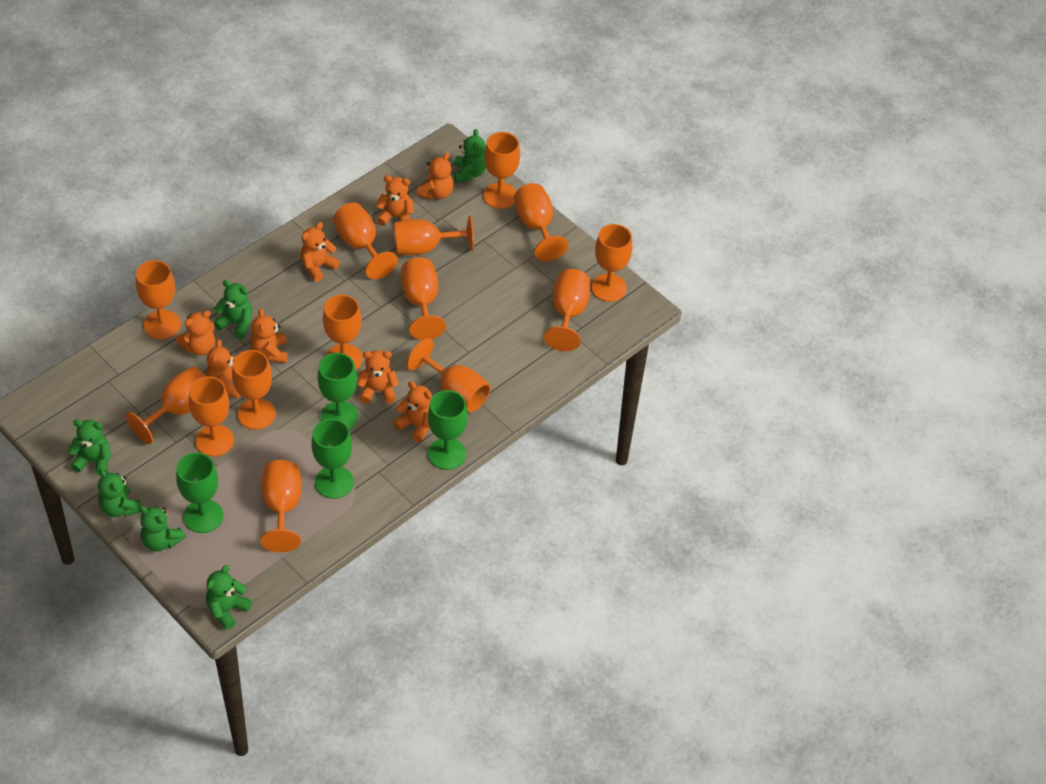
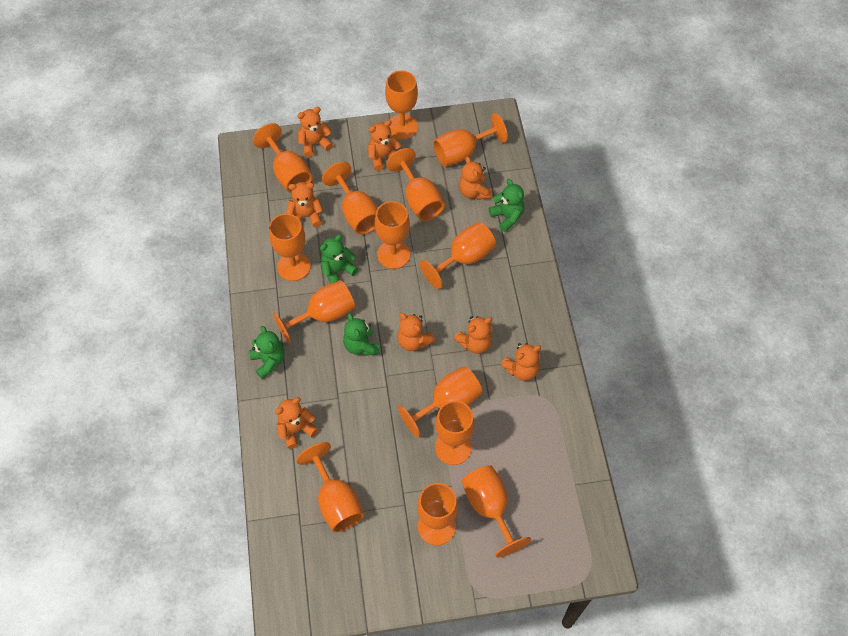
green goblet: 4 -> 0
green teddy bear: 6 -> 4

